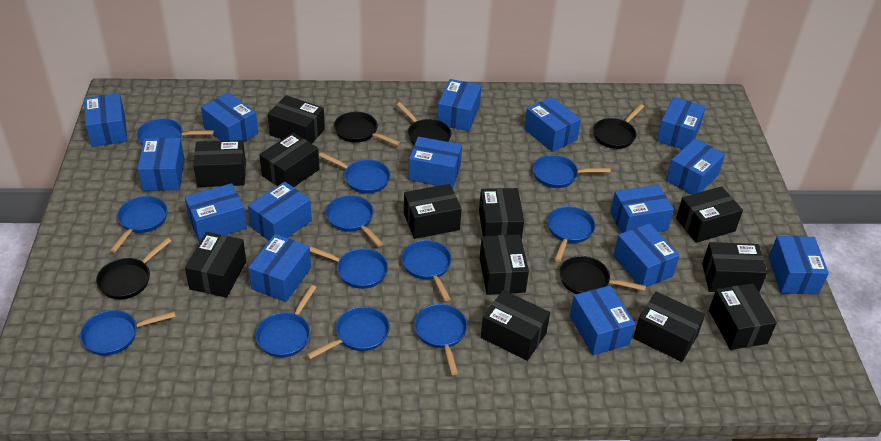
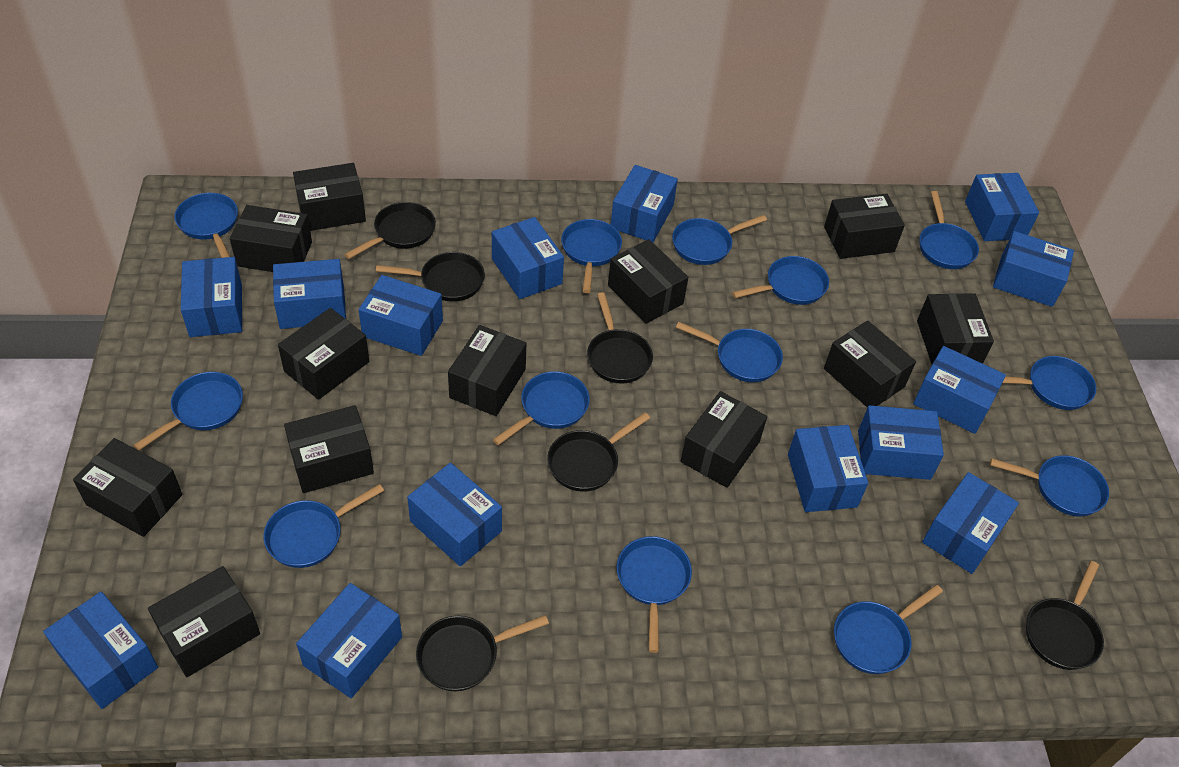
black pan: 5 -> 6
blue box: 15 -> 14
blue pan: 12 -> 13

